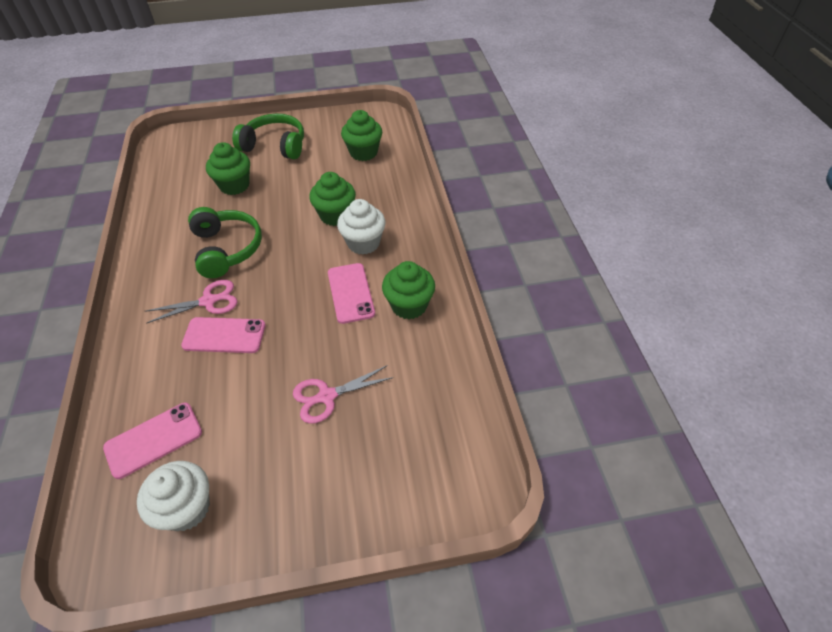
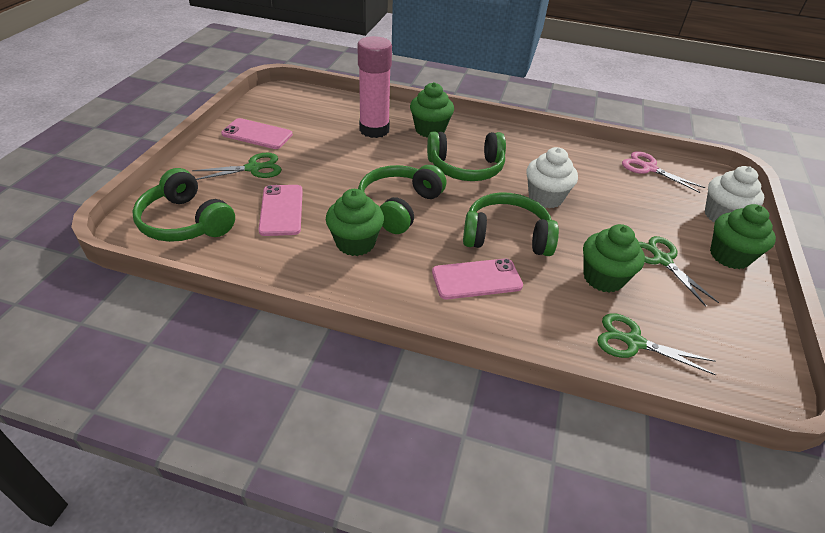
green headphones: 2 -> 4
green scissors: 0 -> 3
pink glue stick: 0 -> 1
pink scissors: 2 -> 1

